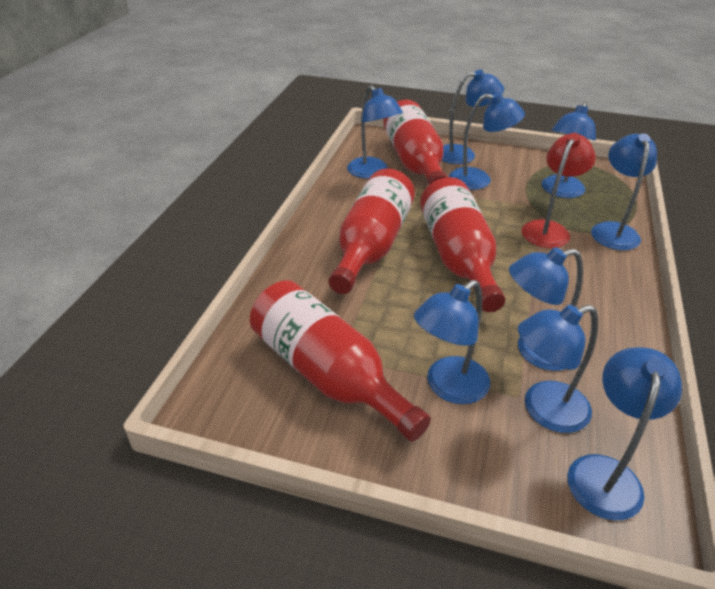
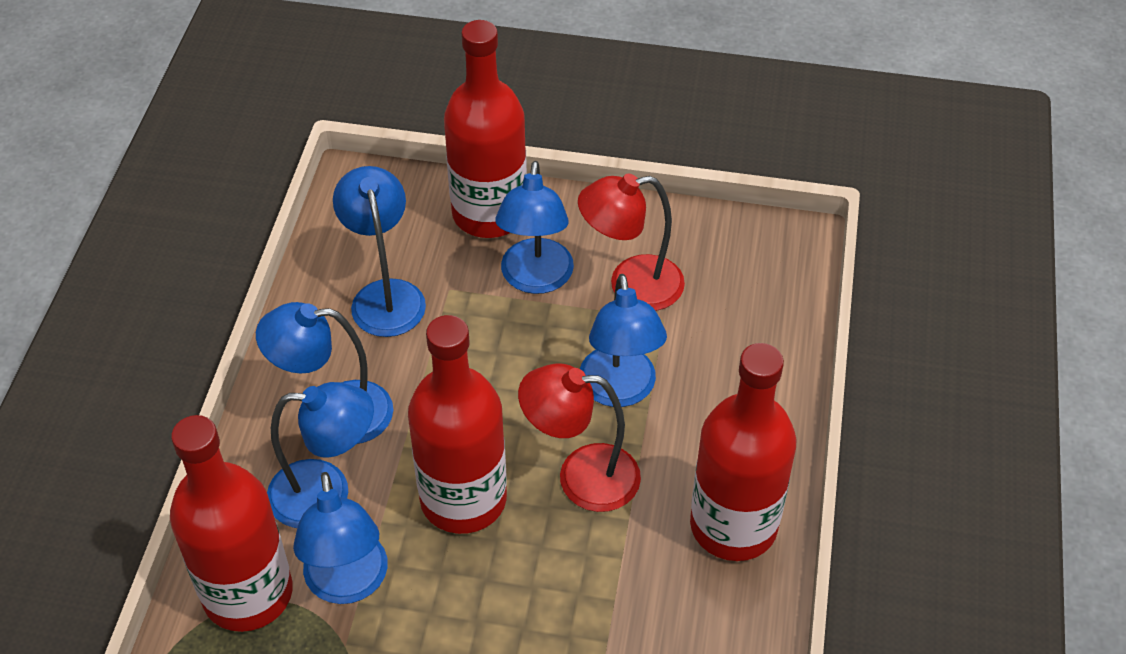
blue lamp: 9 -> 6
red lamp: 1 -> 2

